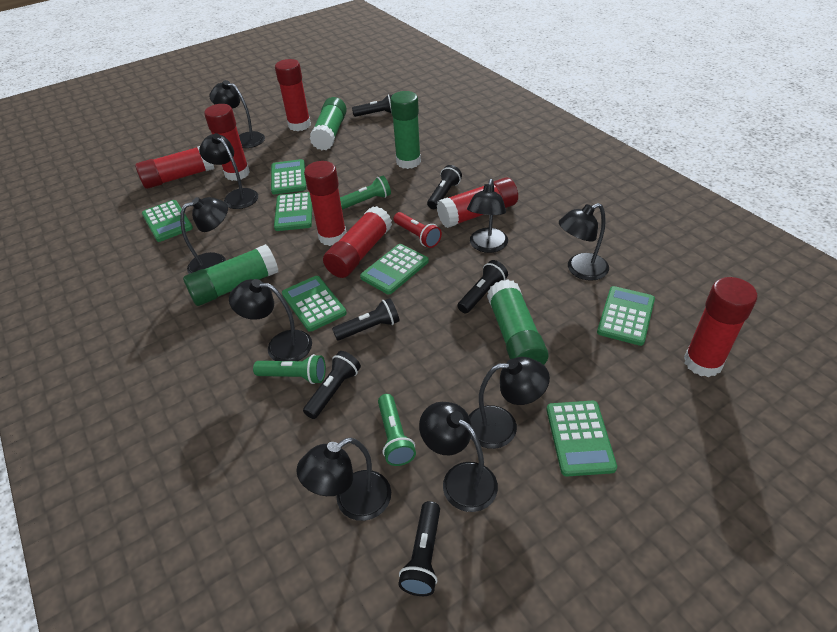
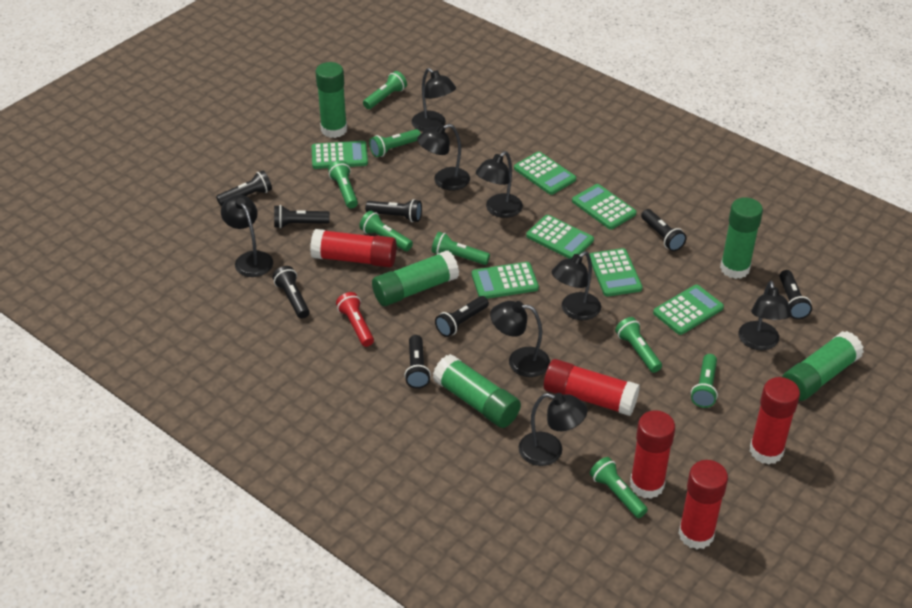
black flashlight: 6 -> 8
black lamp: 9 -> 8
green flashlight: 3 -> 8
green glue stick: 4 -> 5
red glue stick: 7 -> 5

